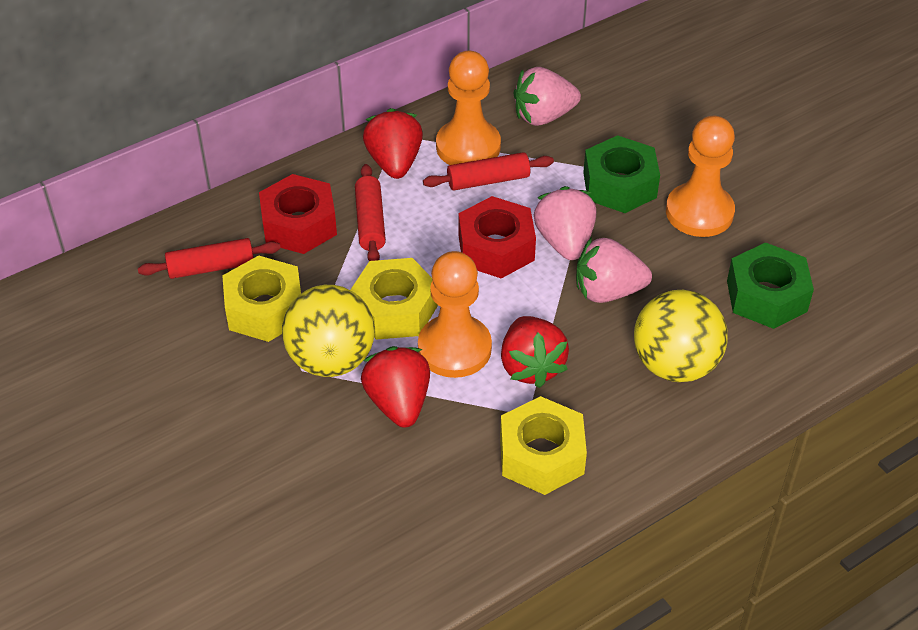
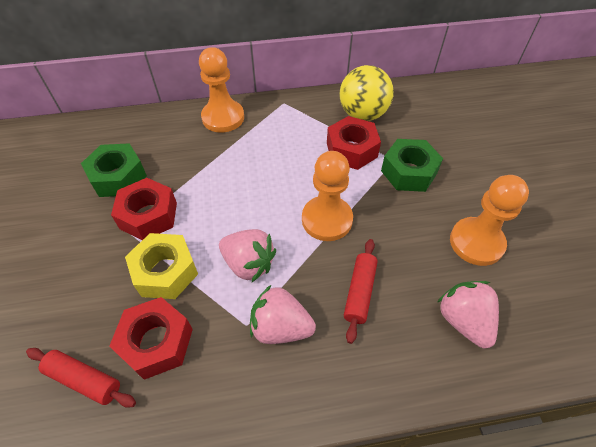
red nut: 2 -> 3
red rolling pin: 3 -> 2
red strawberry: 3 -> 0
yellow ball: 2 -> 1
yellow nut: 3 -> 1

